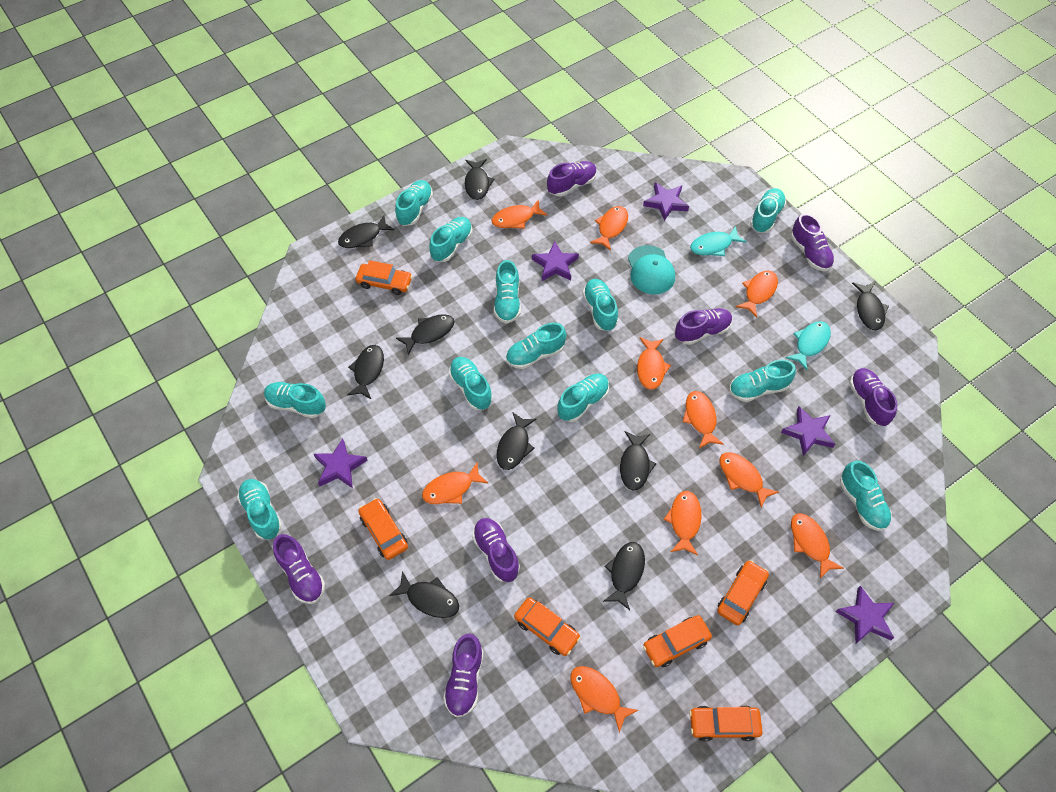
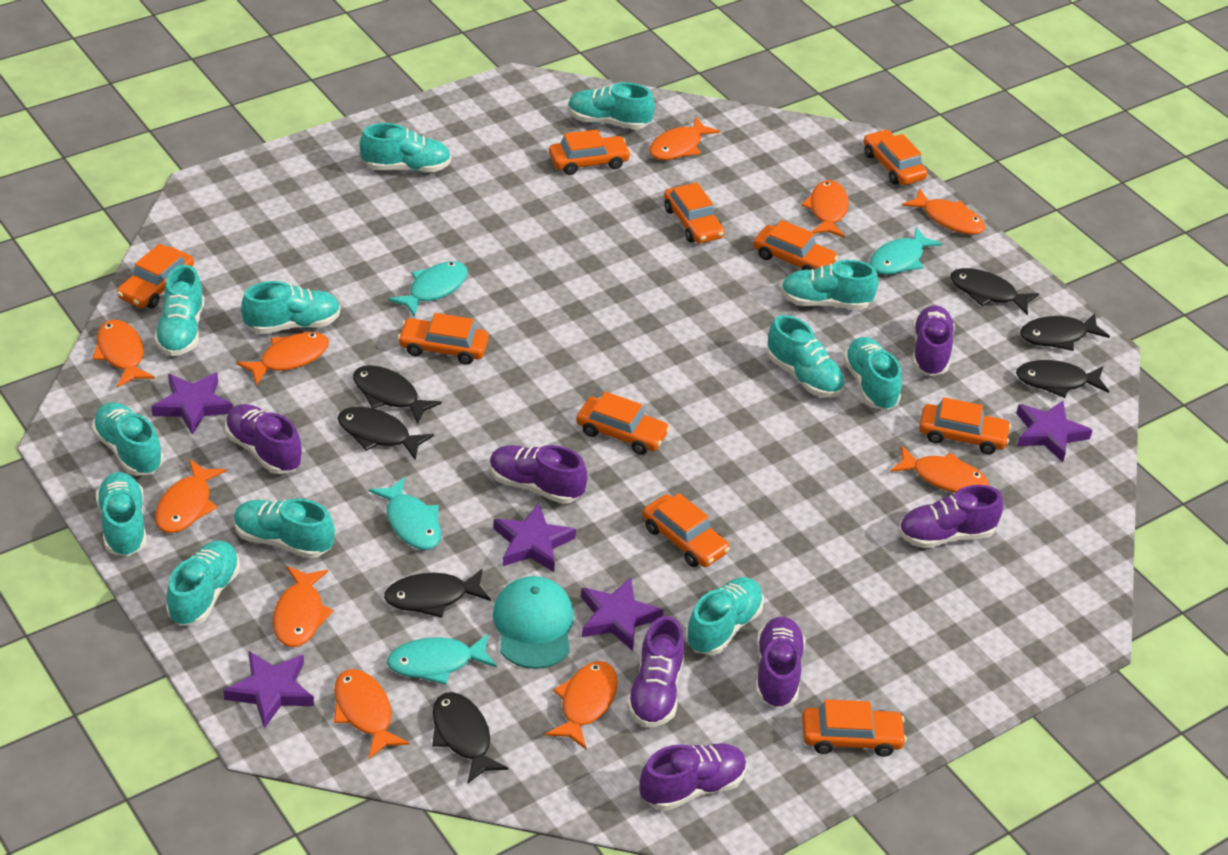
black fish: 9 -> 7
orange car: 6 -> 10
turquoise fish: 2 -> 4

